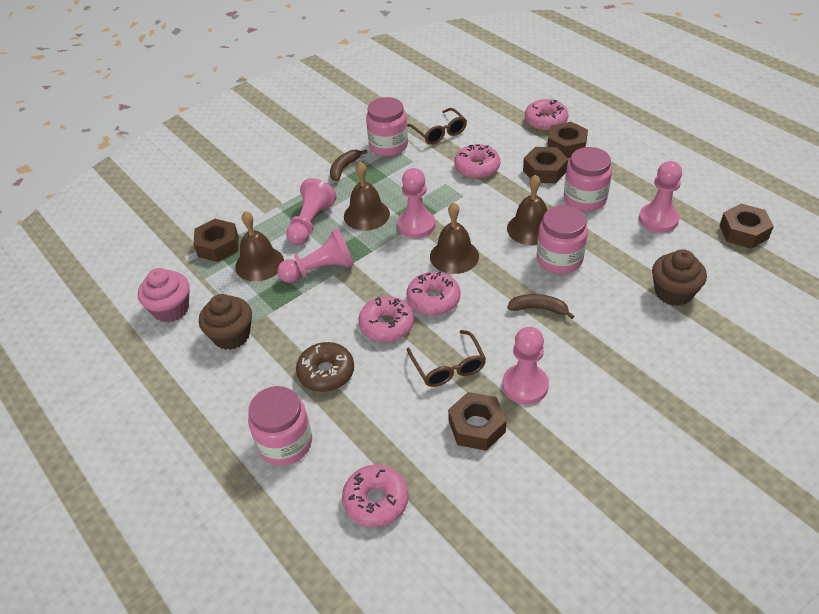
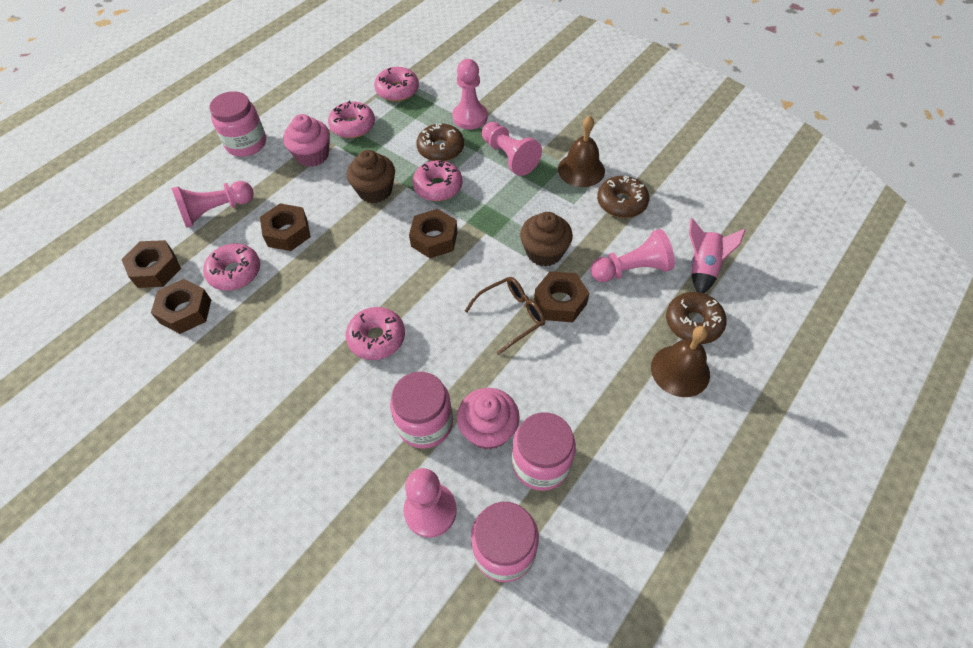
brown banana: 2 -> 0
brown bell: 4 -> 2
brown donut: 1 -> 3
brown glasses: 2 -> 1
pink cupcake: 1 -> 2
pink rocket: 0 -> 1

